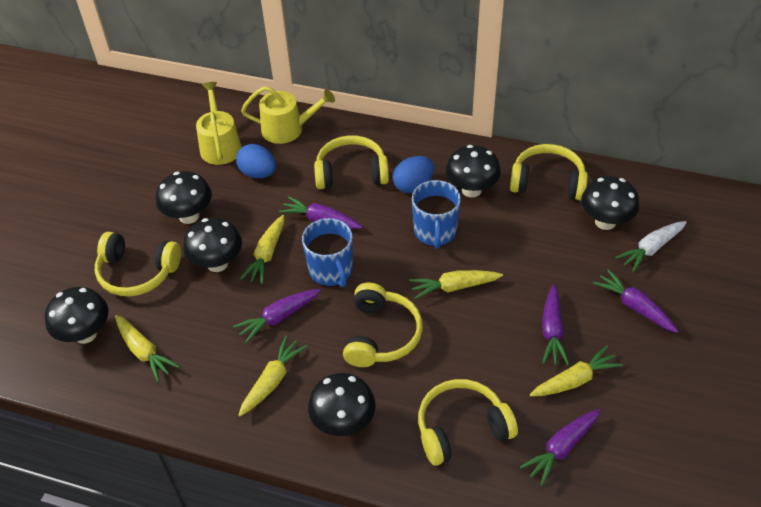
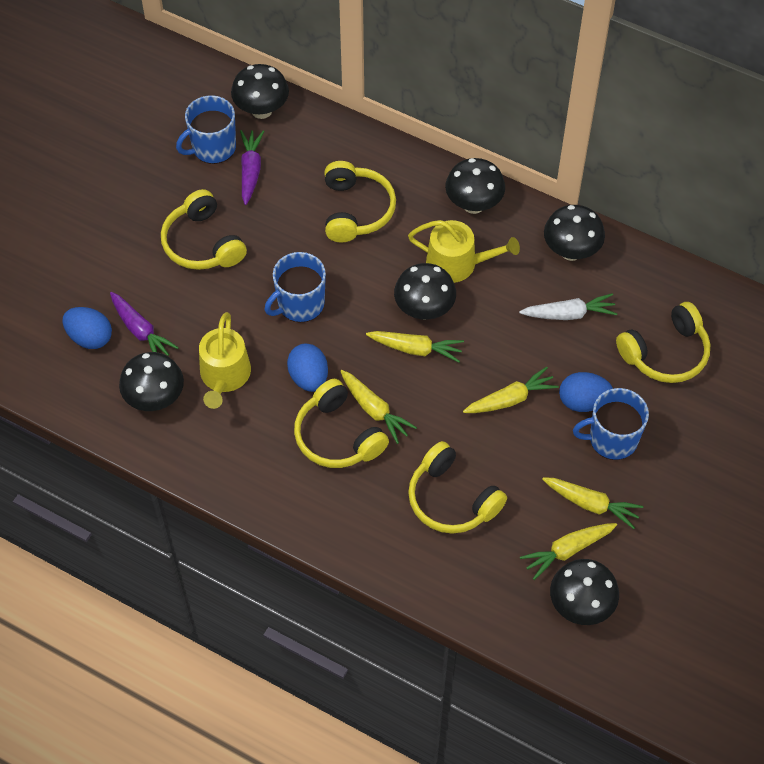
blue egg: 2 -> 3
blue mug: 2 -> 3
purple carrot: 5 -> 2

